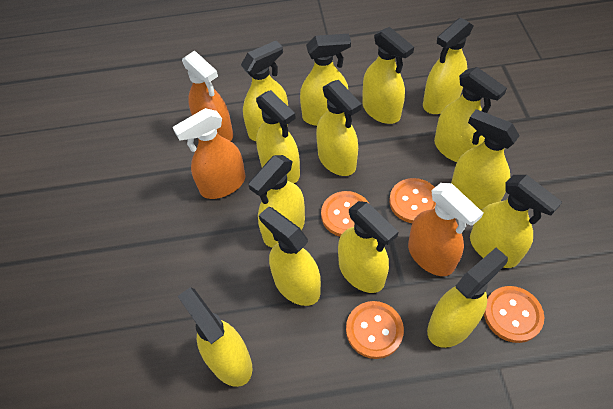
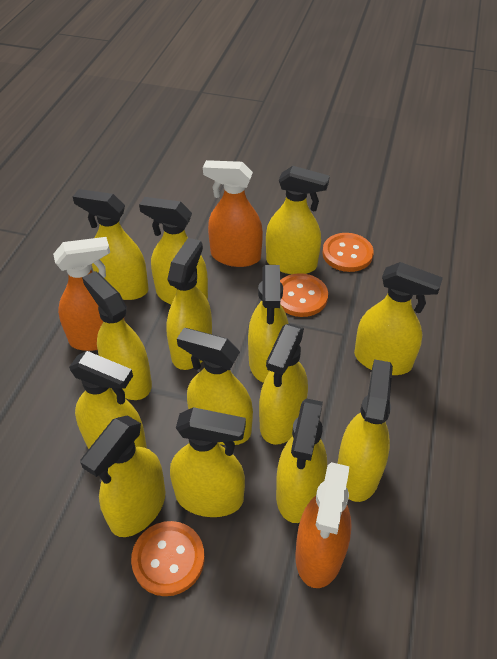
orange button: 4 -> 3

